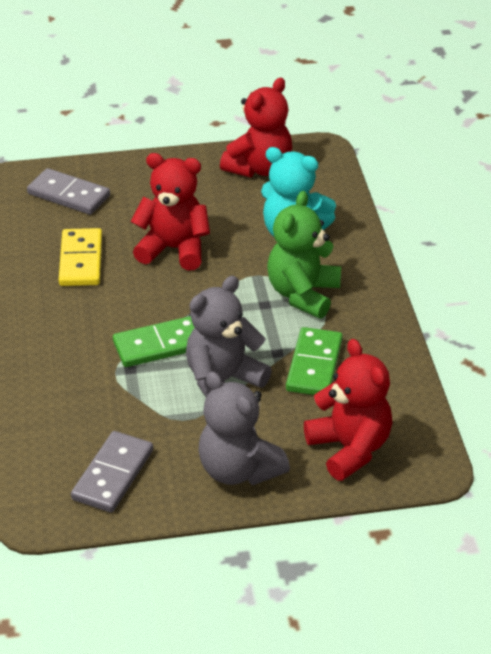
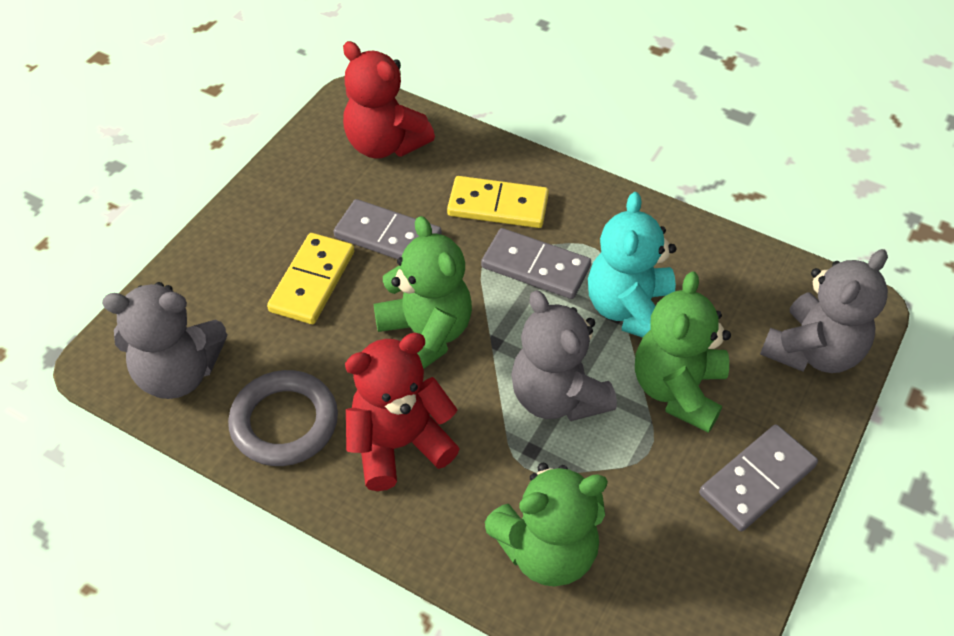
green domino: 2 -> 0
green teddy bear: 1 -> 3
grey domino: 2 -> 3
grey ring: 0 -> 1
grey teddy bear: 2 -> 3
red teddy bear: 3 -> 2
yellow domino: 1 -> 2

